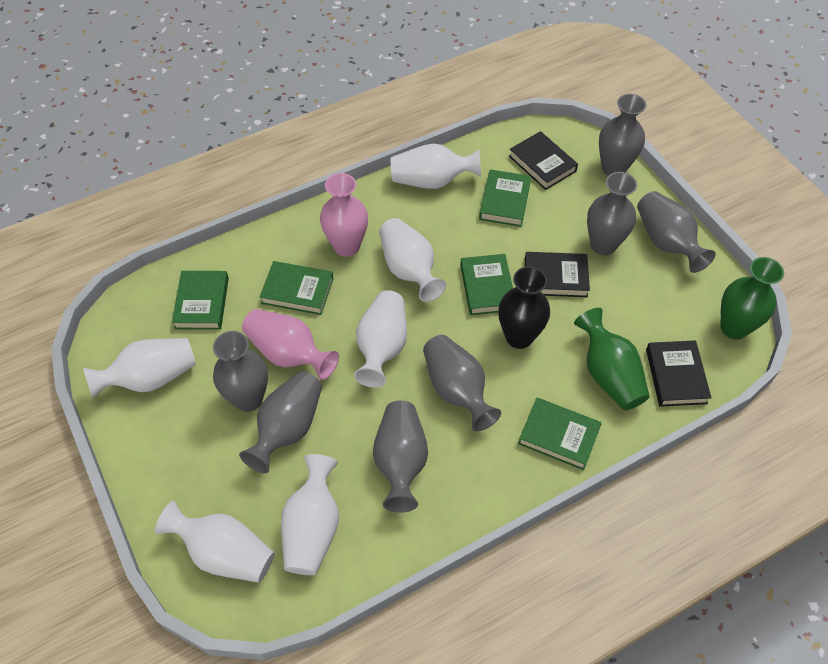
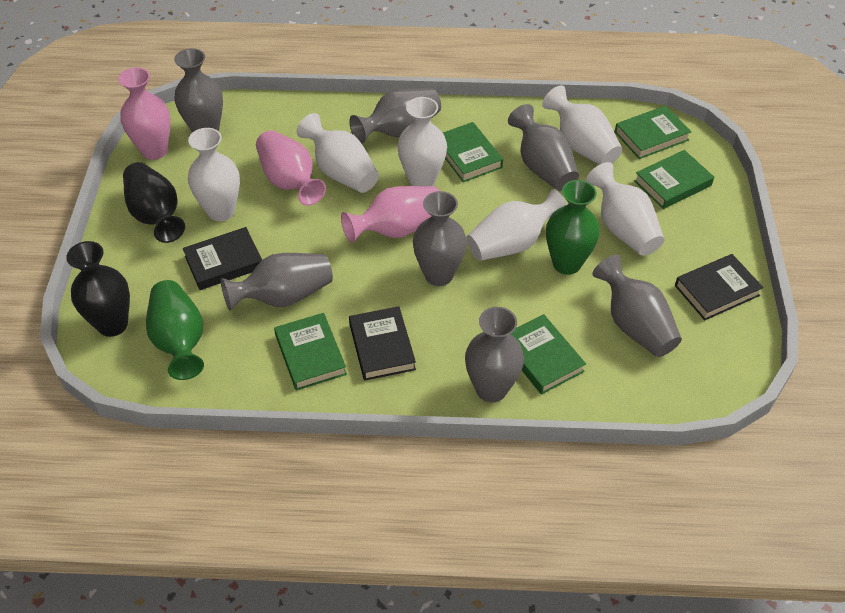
black vase: 1 -> 2
pink vase: 2 -> 3

